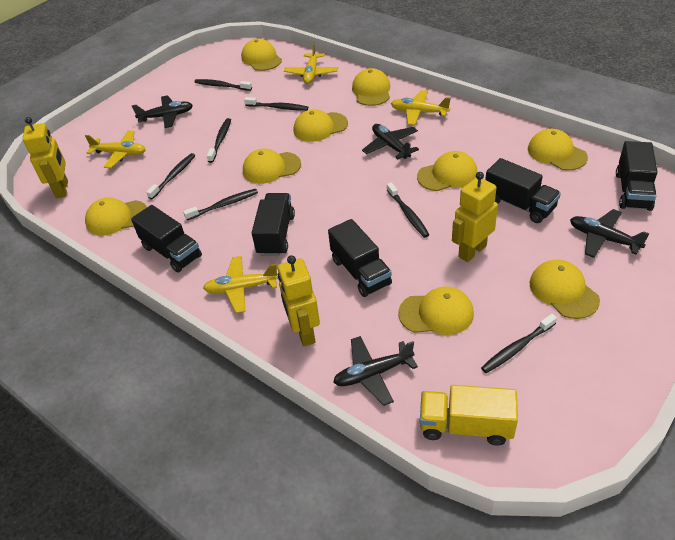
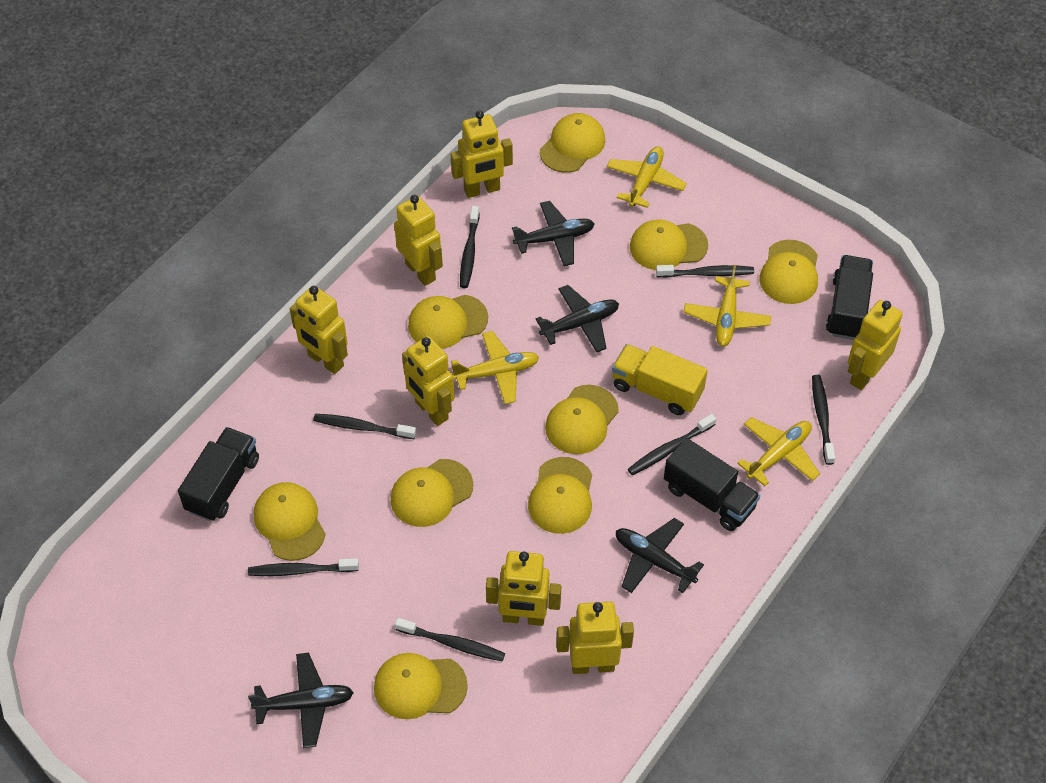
black truck: 5 -> 3
yellow robot: 3 -> 7

